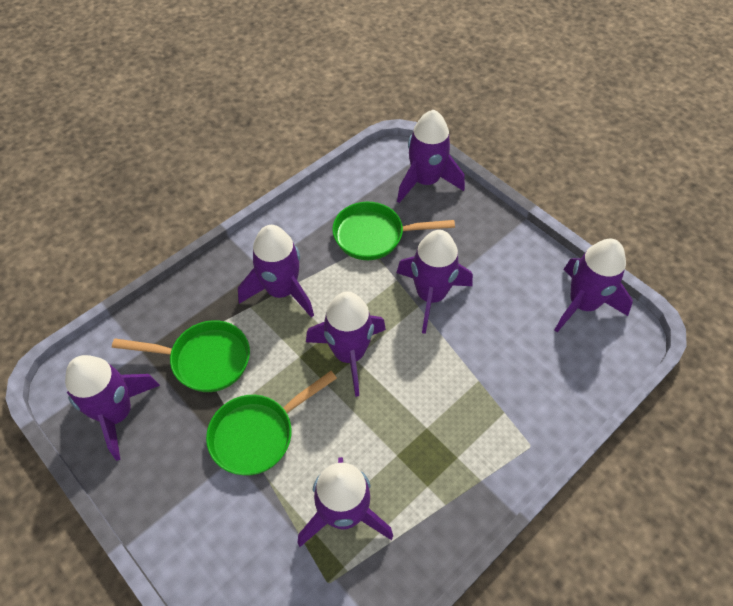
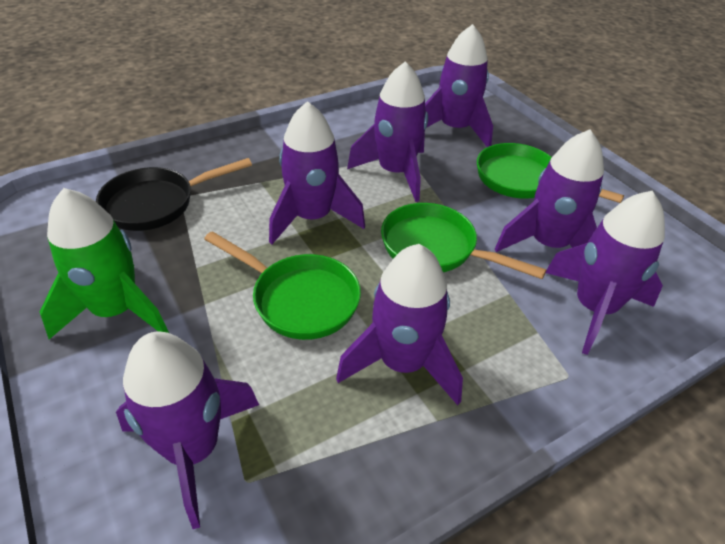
black pan: 0 -> 1
green rocket: 0 -> 1

